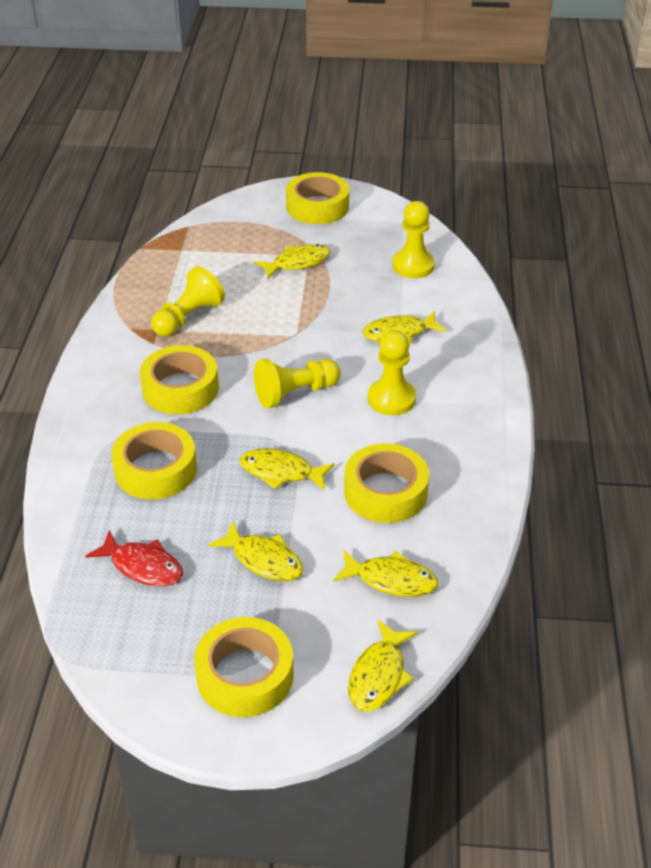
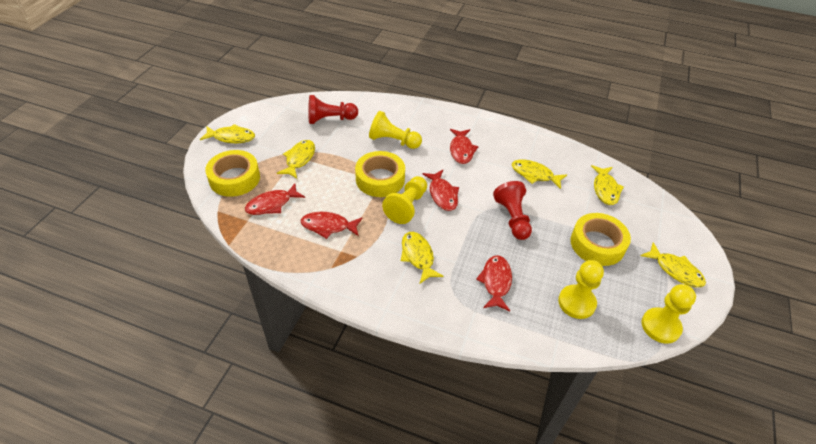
red fish: 1 -> 5
red pawn: 0 -> 2
yellow tape: 5 -> 3

